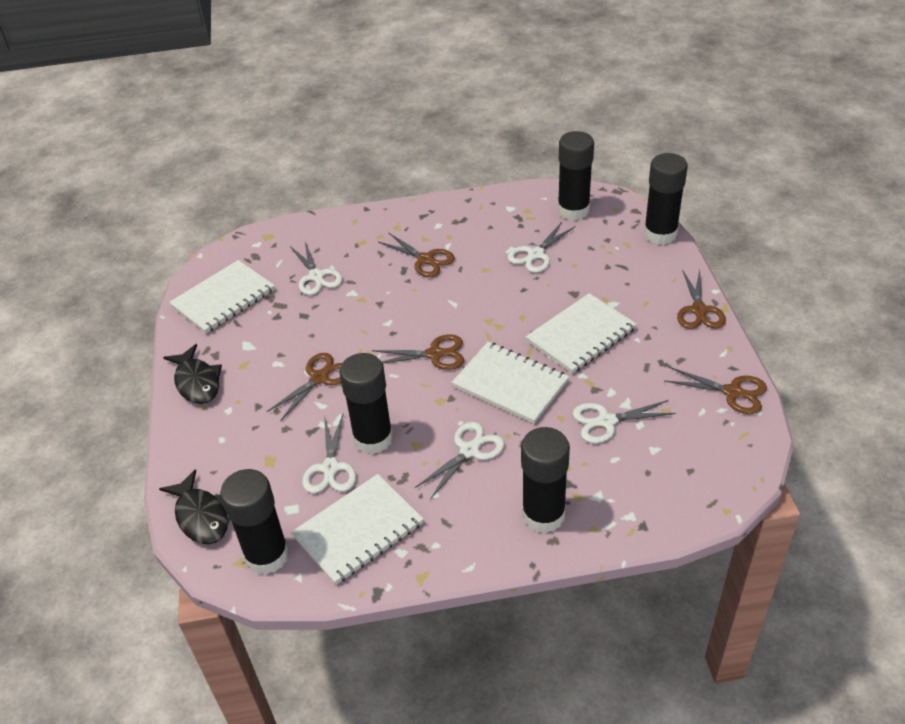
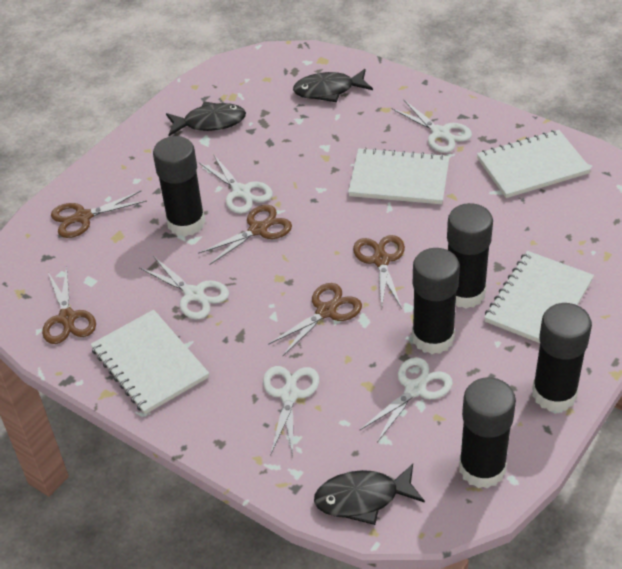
black fish: 2 -> 3

